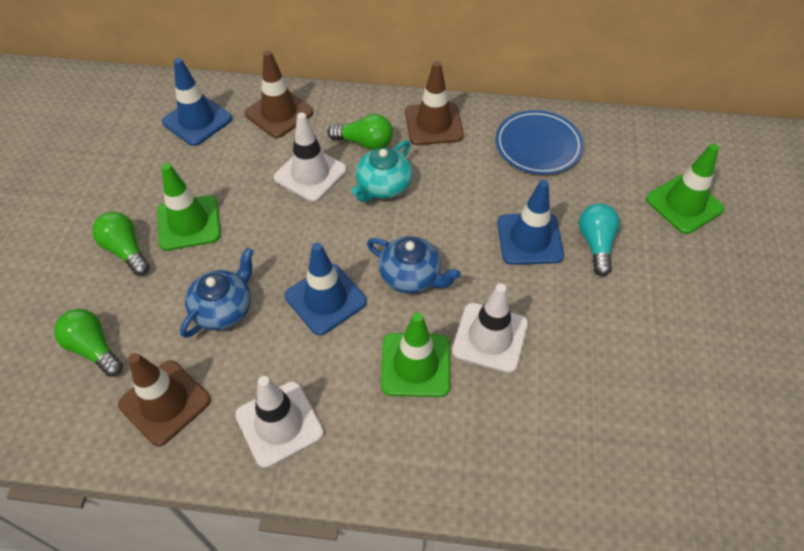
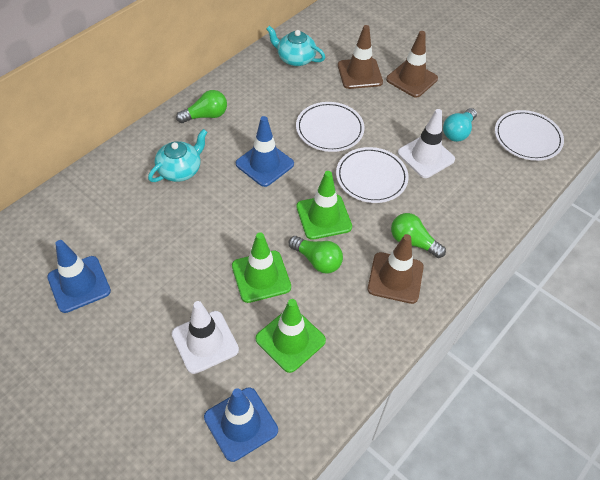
blue plate: 1 -> 0
blue teapot: 2 -> 0
turquoise teapot: 1 -> 2
white plate: 0 -> 3
white traffic cone: 3 -> 2

